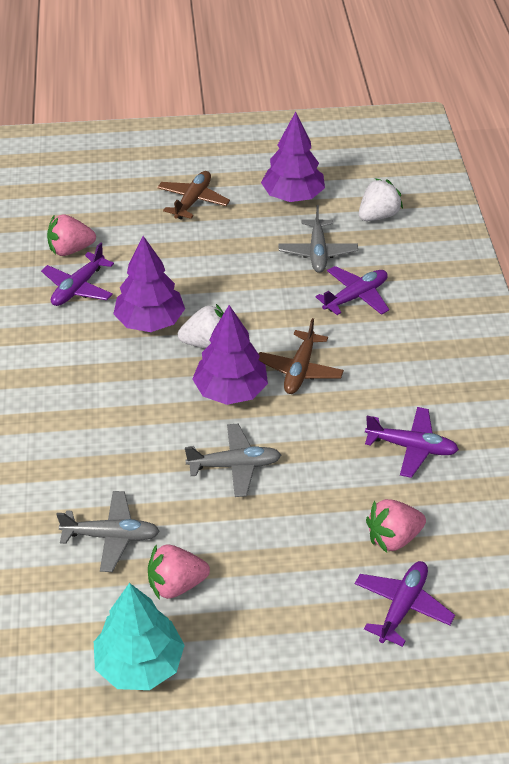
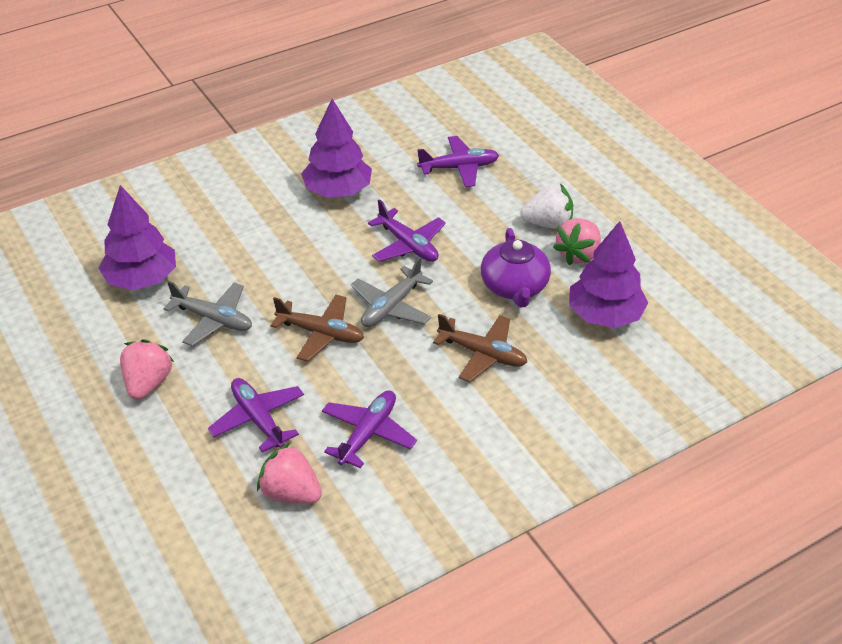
grey plane: 3 -> 2
purple teapot: 0 -> 1
turquoise tree: 1 -> 0
white strawberry: 2 -> 1

